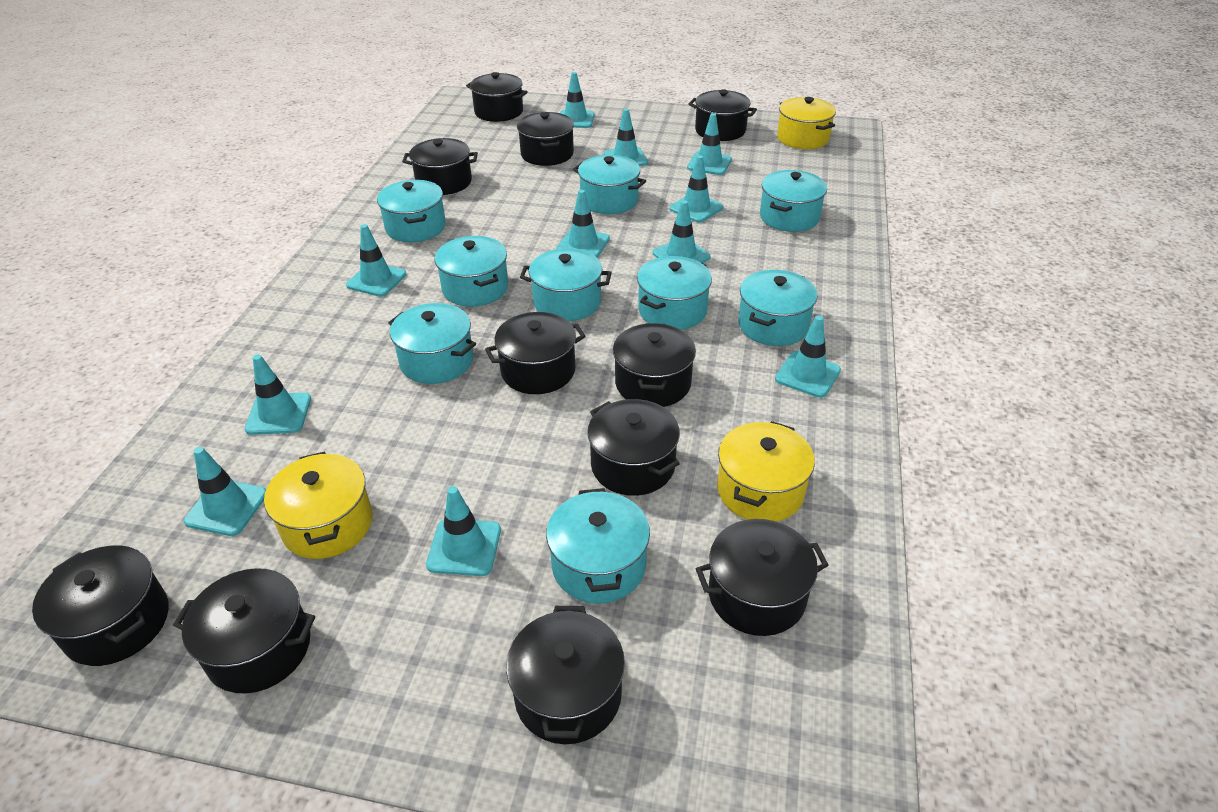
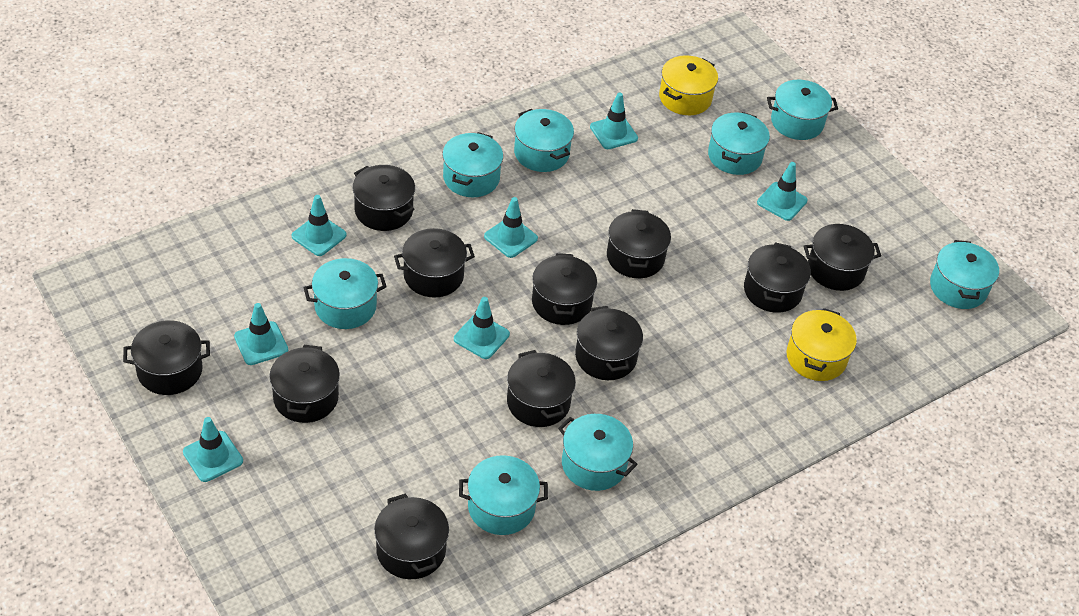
turquoise pot: 9 -> 8
turquoise traffic cone: 11 -> 7
yellow pot: 3 -> 2

